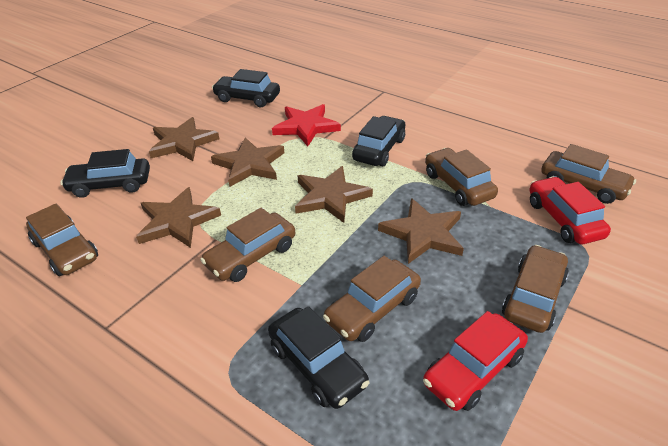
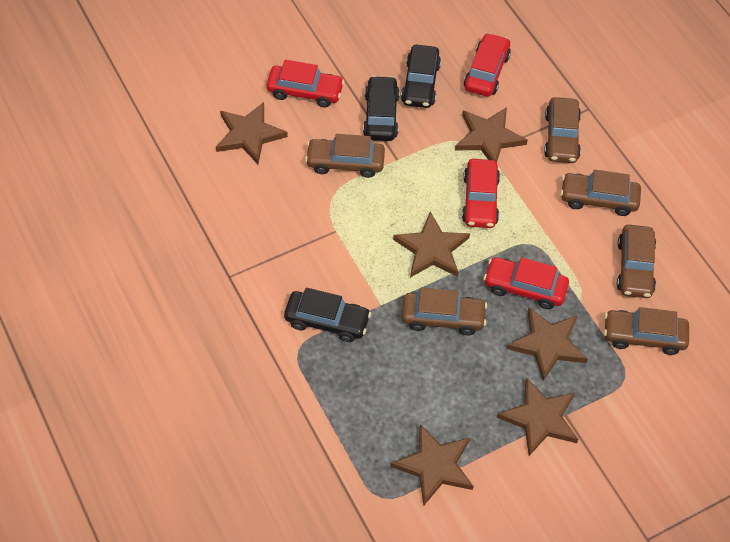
black car: 4 -> 3
brown star: 5 -> 6
red car: 2 -> 4
red star: 1 -> 0

